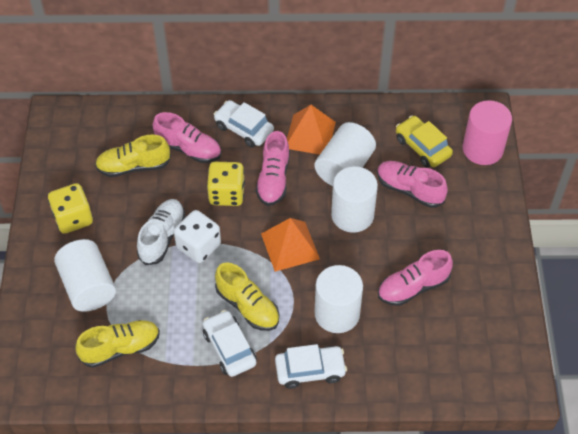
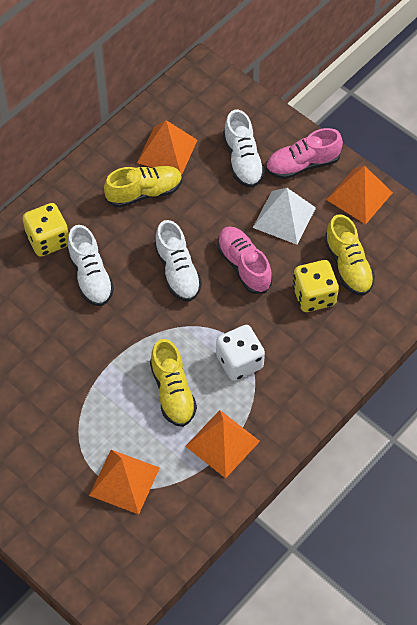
orange pyramid: 2 -> 4
pink cylinder: 1 -> 0
pink shoe: 4 -> 2
white car: 3 -> 0
white cylinder: 4 -> 0
white pyramid: 0 -> 1
white shoe: 1 -> 3
yellow car: 1 -> 0

